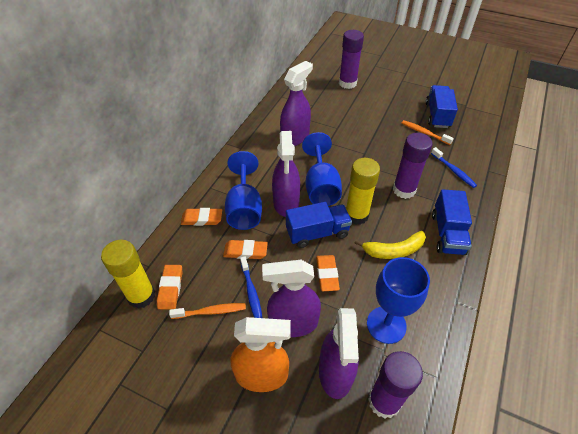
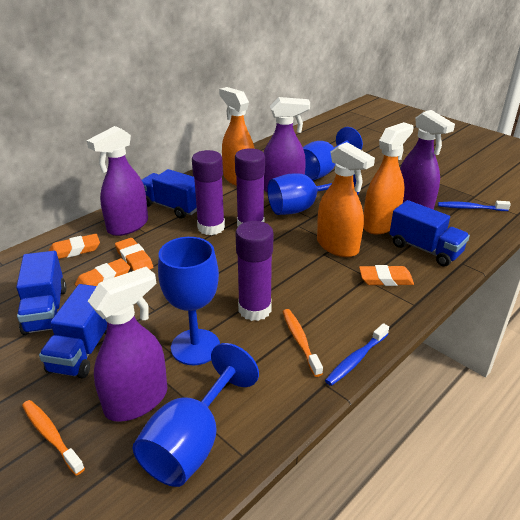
blue goblet: 3 -> 4
blue truck: 3 -> 4
orange spray bottle: 1 -> 3
yellow banana: 1 -> 0
yellow glue stick: 2 -> 0

